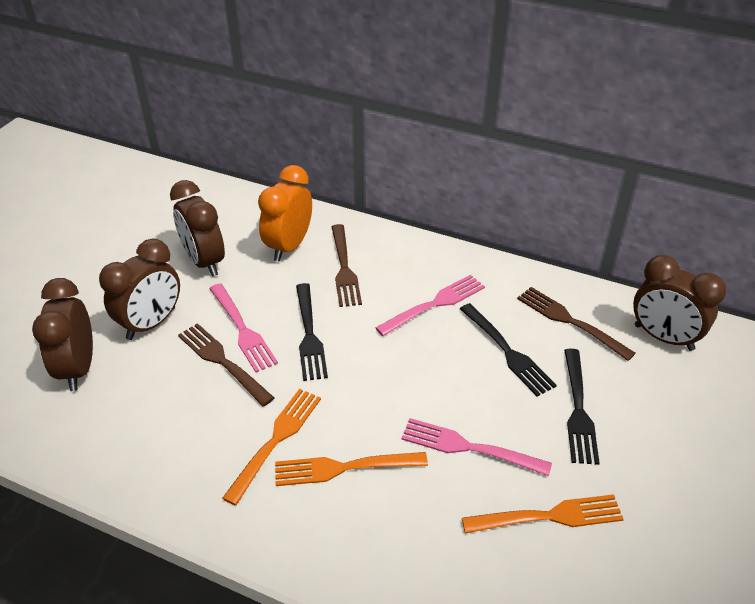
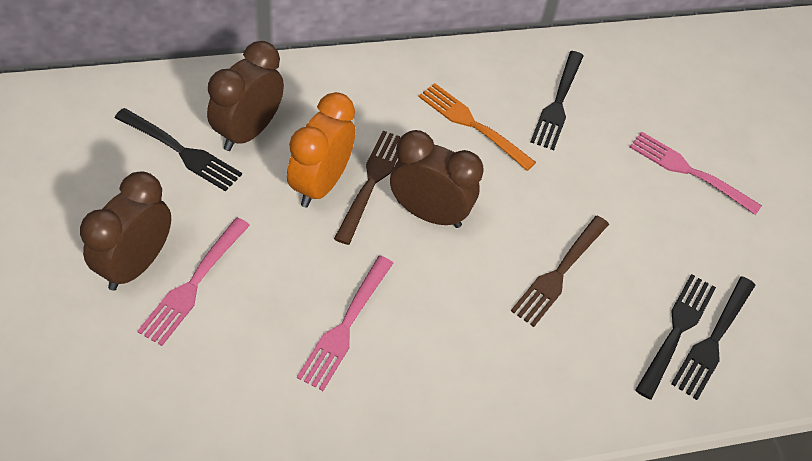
black fork: 3 -> 4
brown clock: 4 -> 3
brown fork: 3 -> 2
orange fork: 3 -> 1

